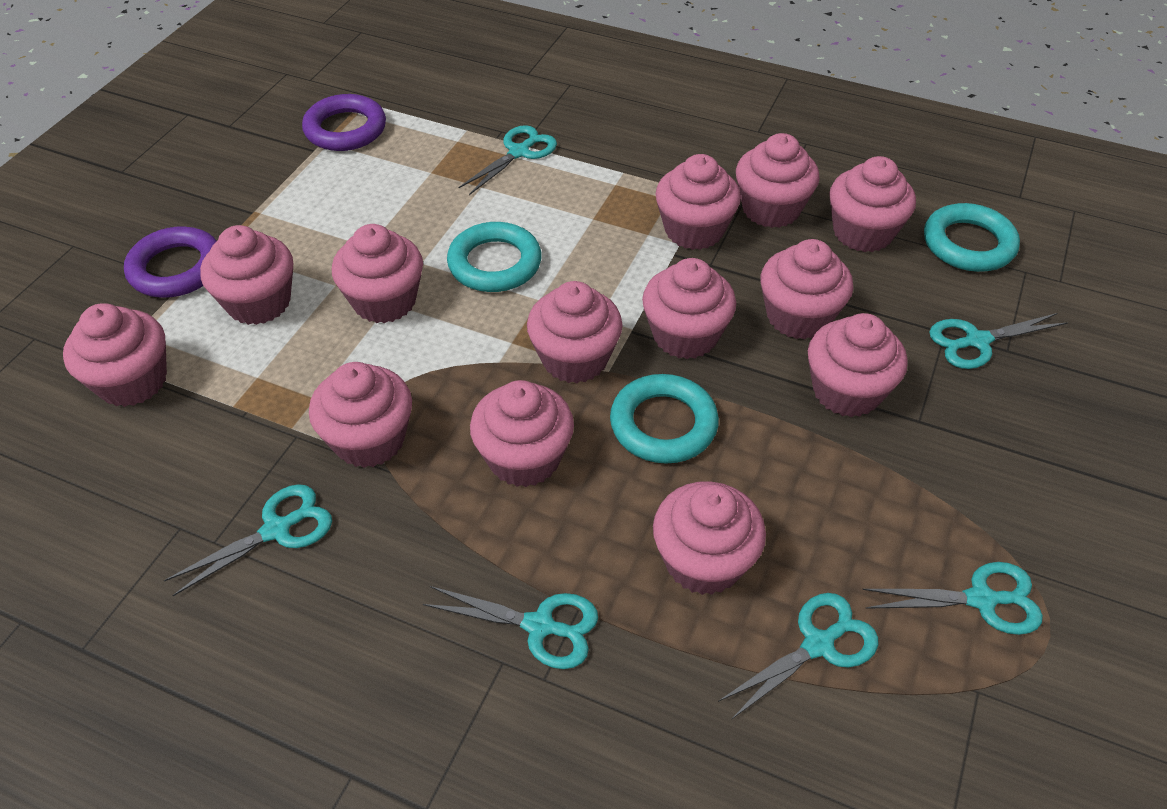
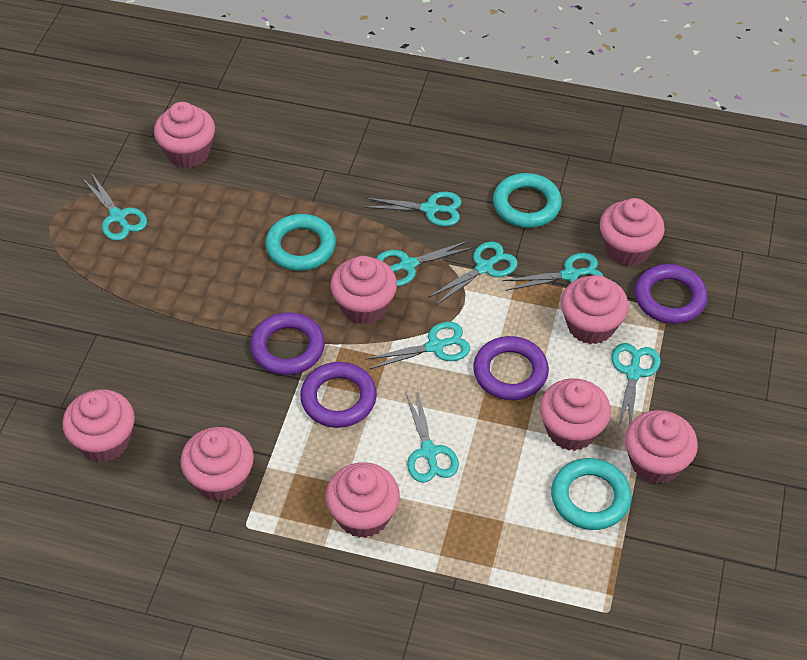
pink cupcake: 13 -> 9
purple ring: 2 -> 4
turquoise scissors: 6 -> 8

